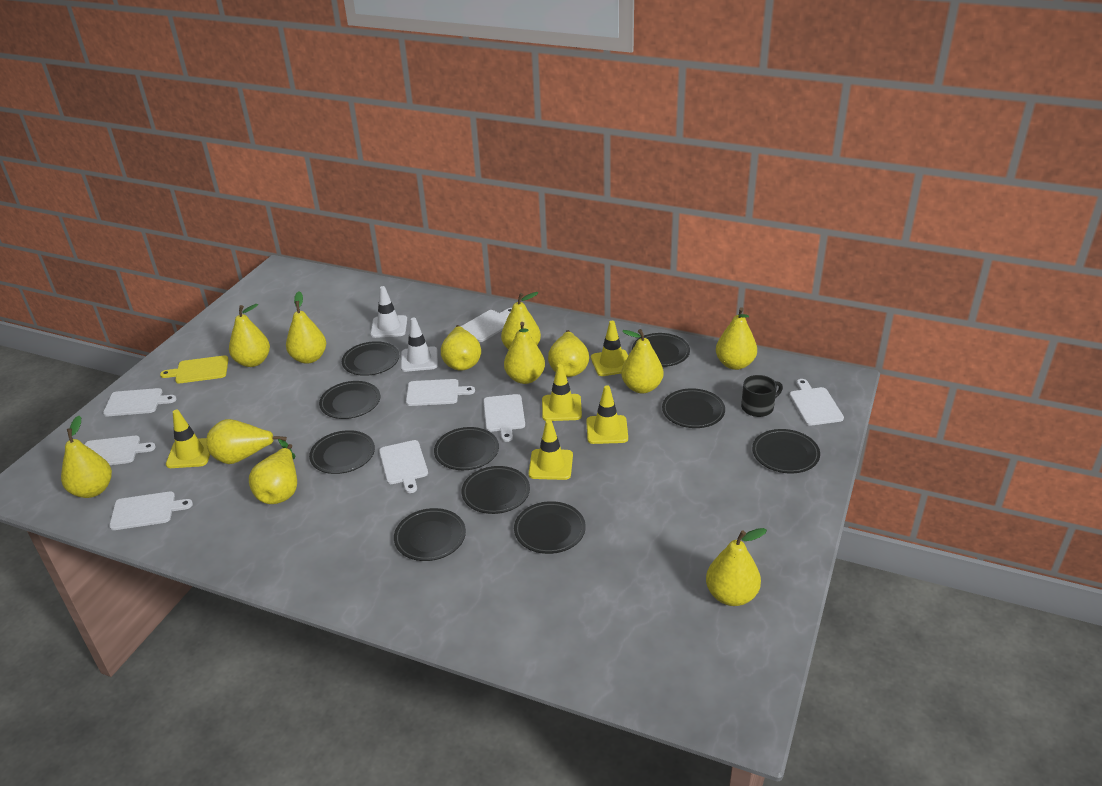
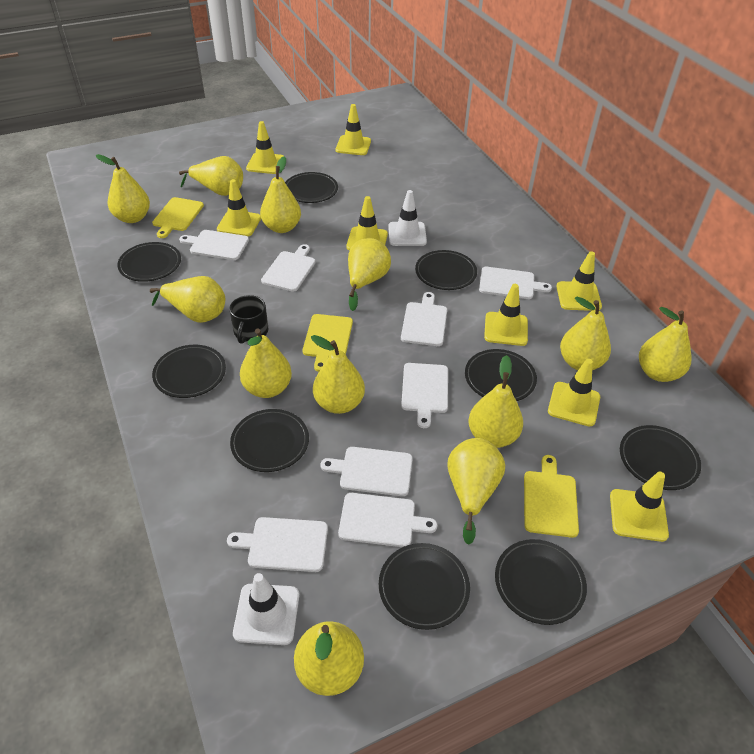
black plate: 10 -> 9
yellow cutting board: 1 -> 3
yellow traffic cone: 5 -> 8

